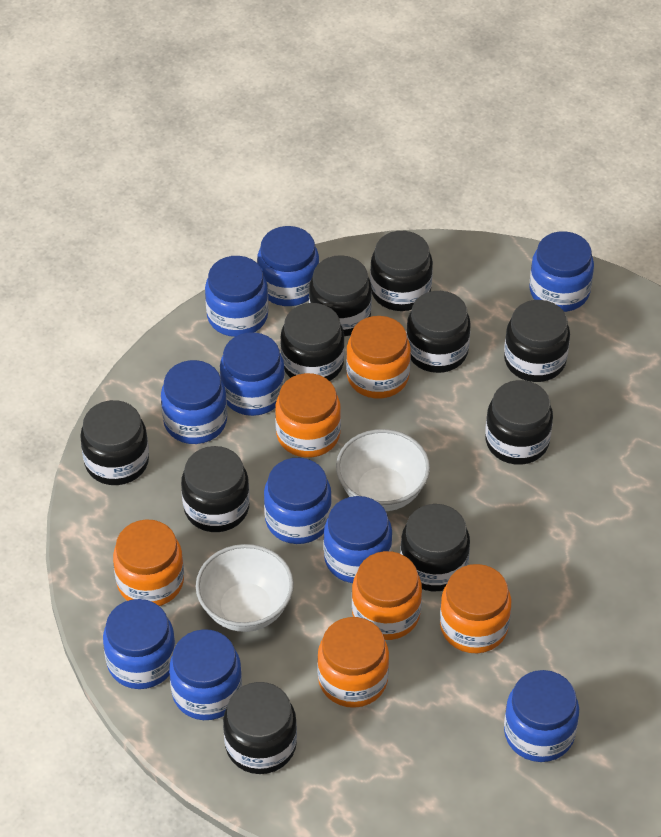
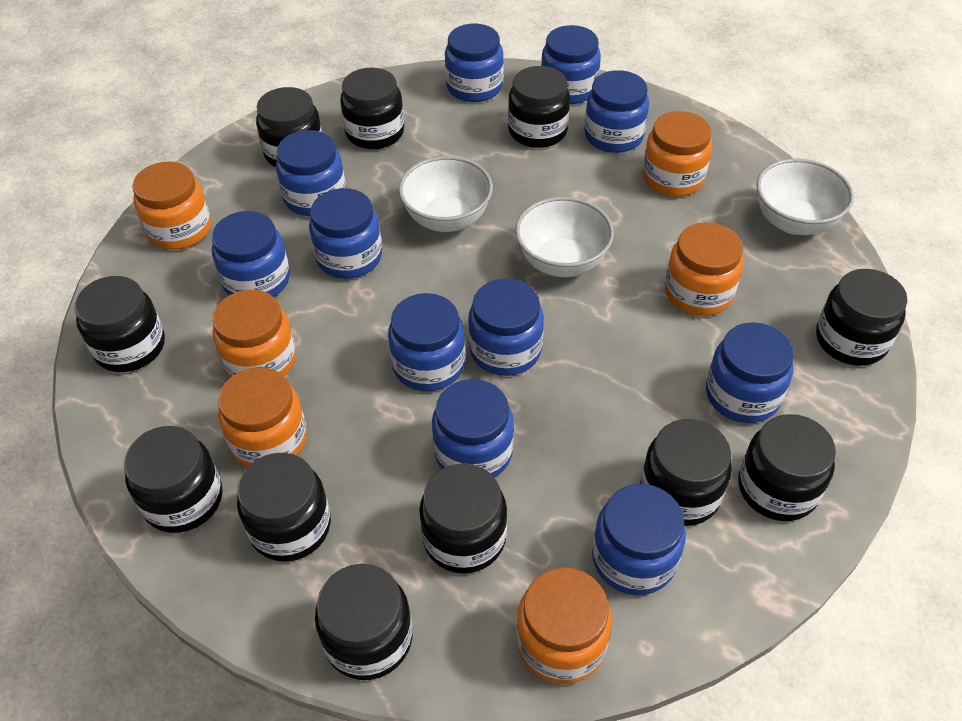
black jar: 10 -> 11
blue jar: 10 -> 11
white bowl: 2 -> 3

